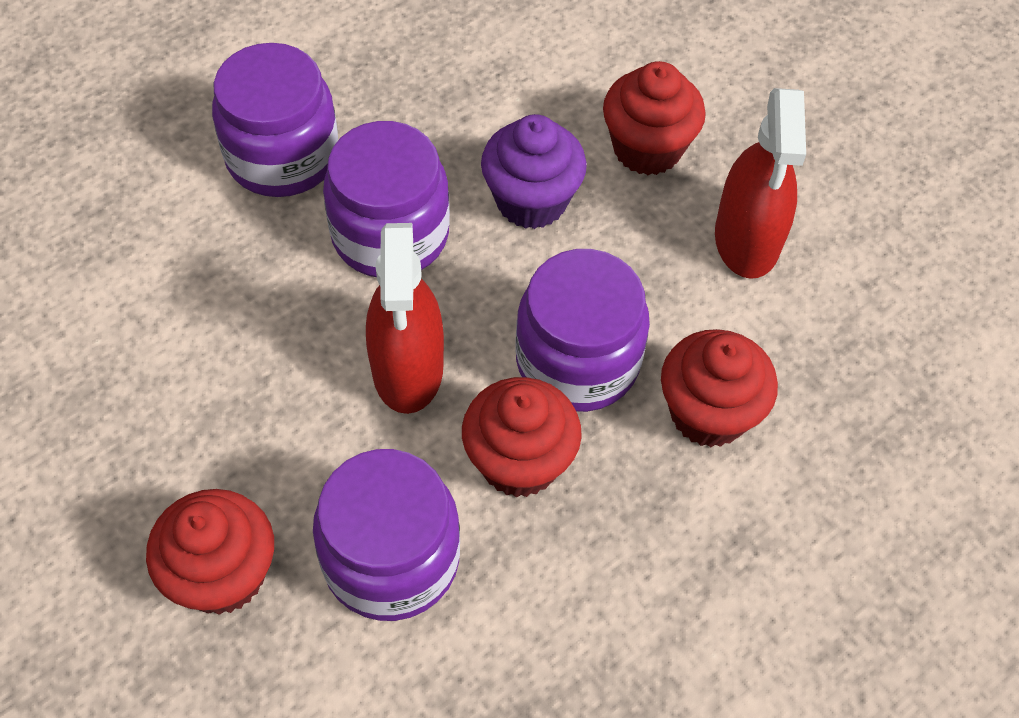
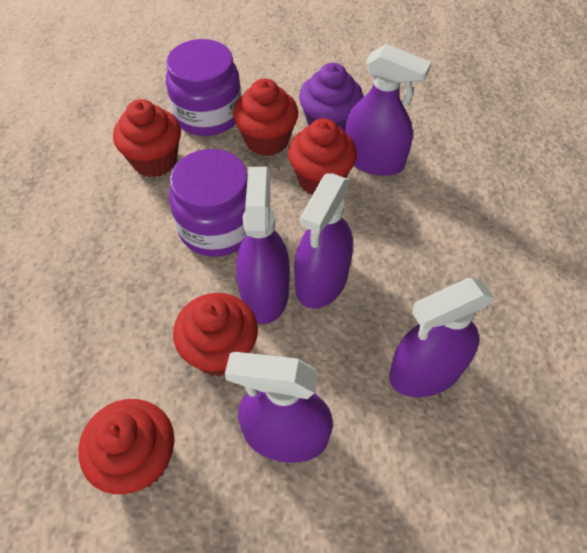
purple jar: 4 -> 2
purple spray bottle: 0 -> 5
red cupcake: 4 -> 5
red spray bottle: 2 -> 0

